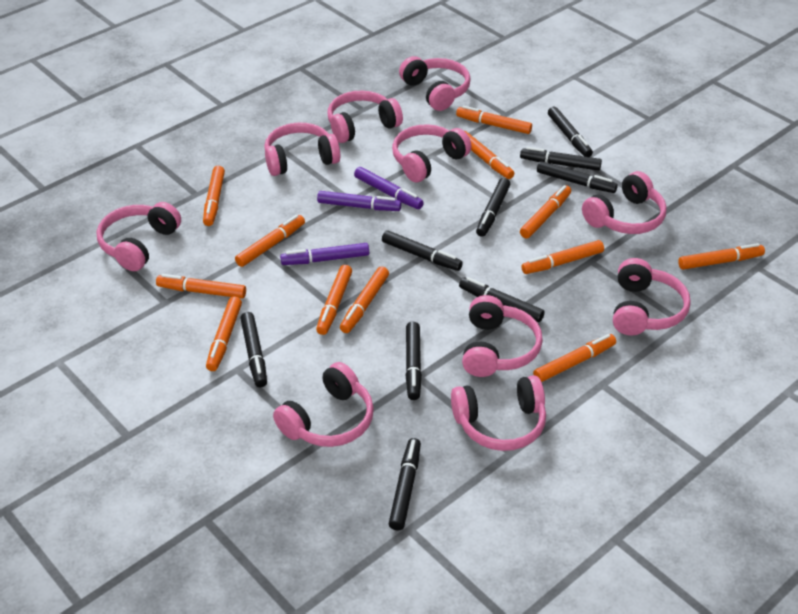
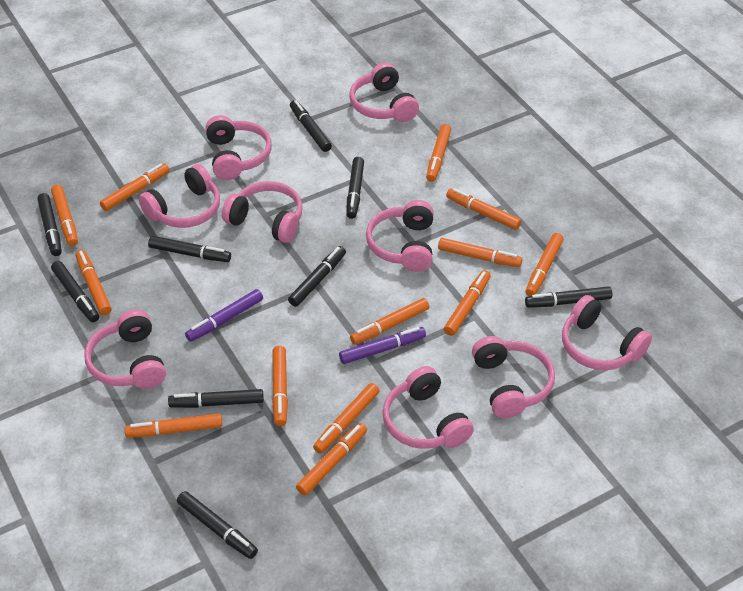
orange marker: 12 -> 13
pink headphones: 10 -> 9
purple marker: 3 -> 2

